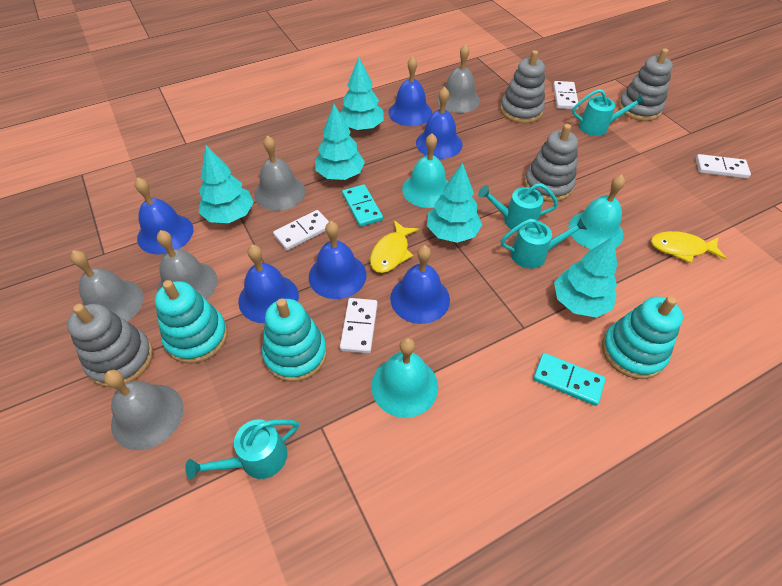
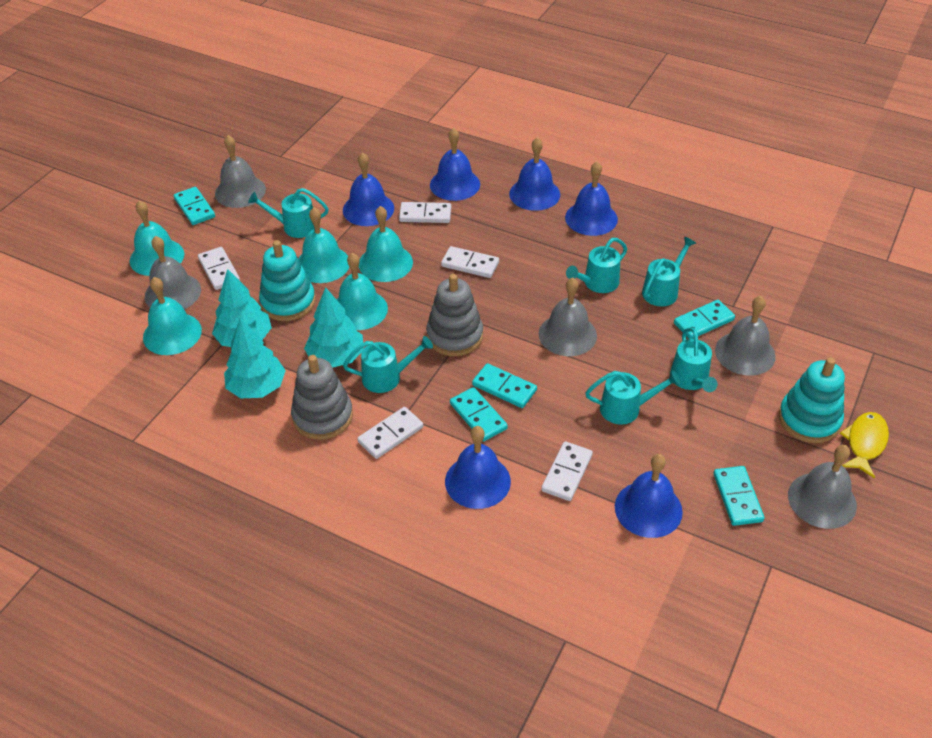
grey stacking toy: 4 -> 2
turquoise bell: 3 -> 5
turquoise domino: 2 -> 5
turquoise stacking toy: 3 -> 2
turquoise tree: 5 -> 3
turquoise watering can: 4 -> 6
white domino: 4 -> 5
yellow fish: 2 -> 1

